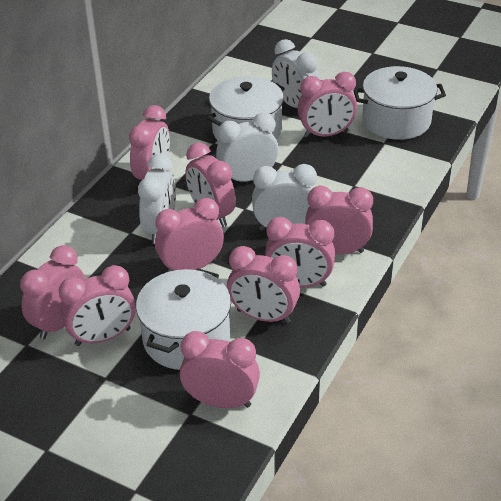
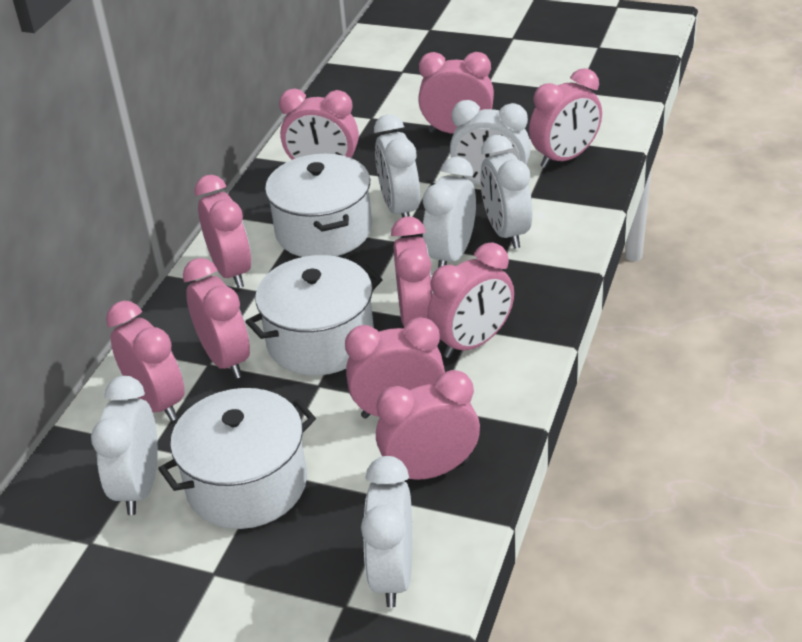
white clock: 4 -> 6

